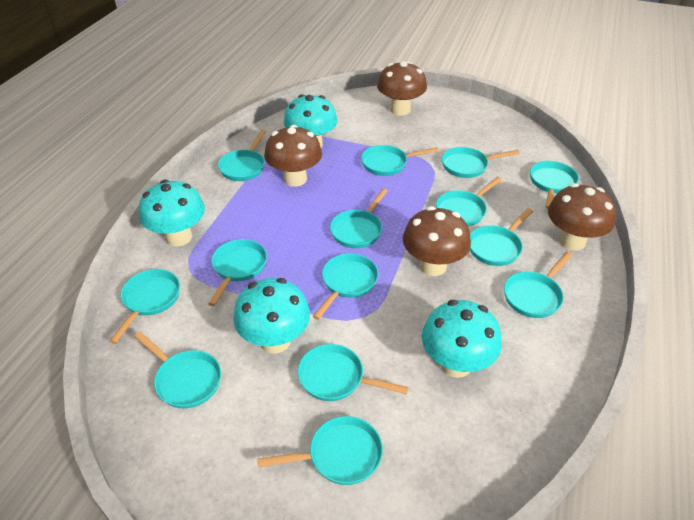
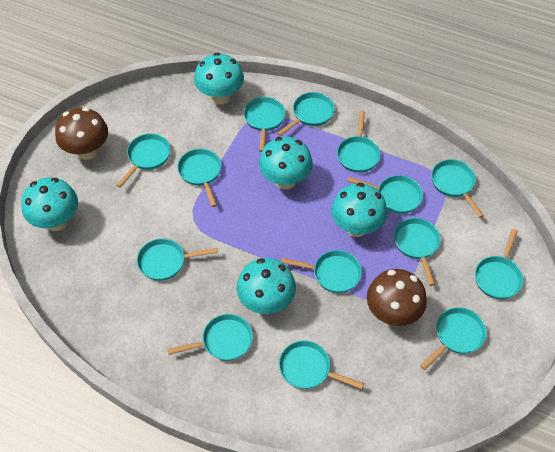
brown mushroom: 4 -> 2
turquoise mushroom: 4 -> 5

